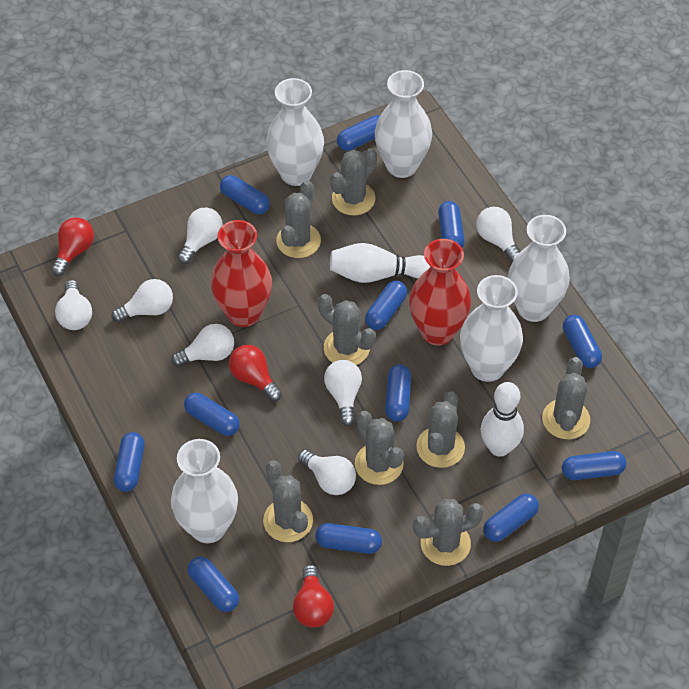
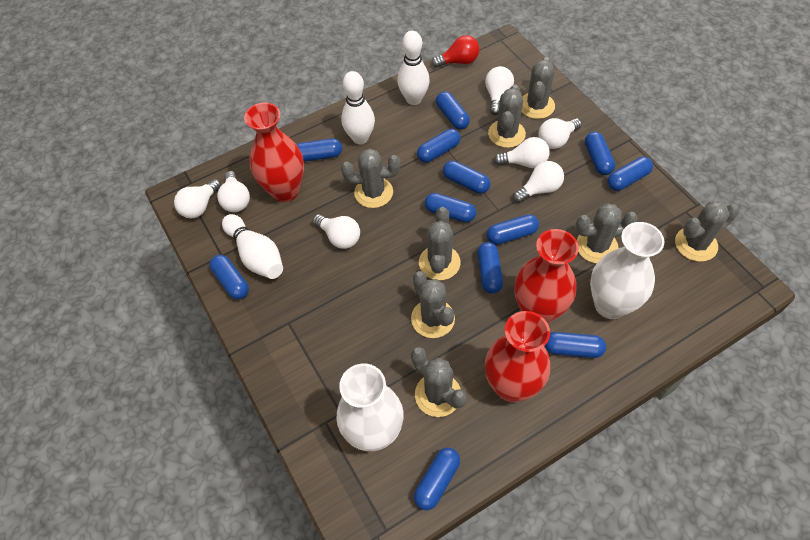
red light bulb: 3 -> 1
red vase: 2 -> 3
white bowling pin: 2 -> 3
white vase: 5 -> 2

